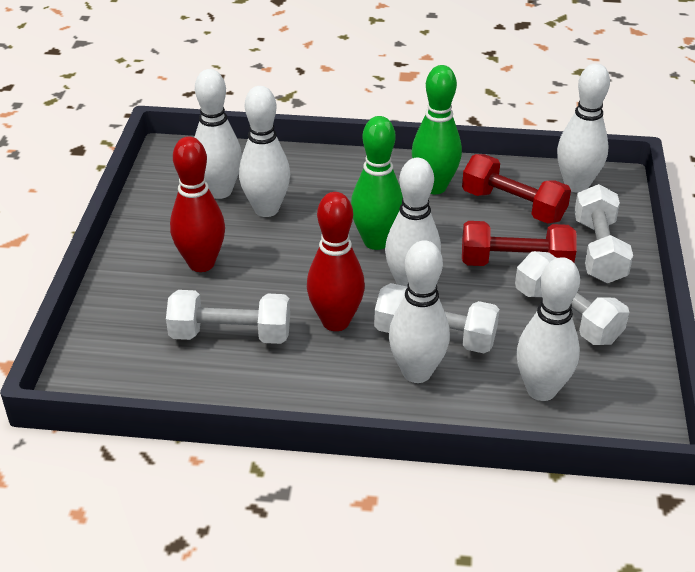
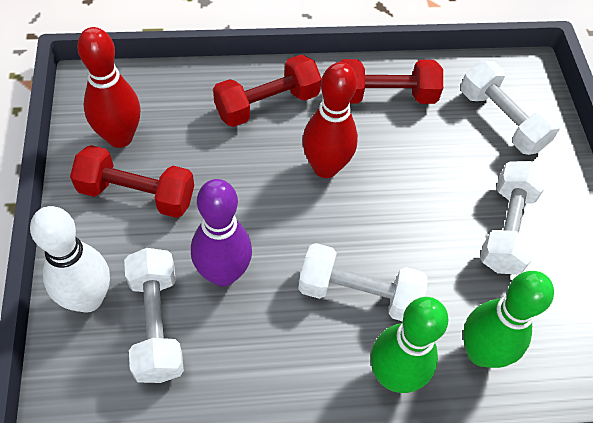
purple bowling pin: 0 -> 1
red dumbbell: 2 -> 3
white bowling pin: 6 -> 1

